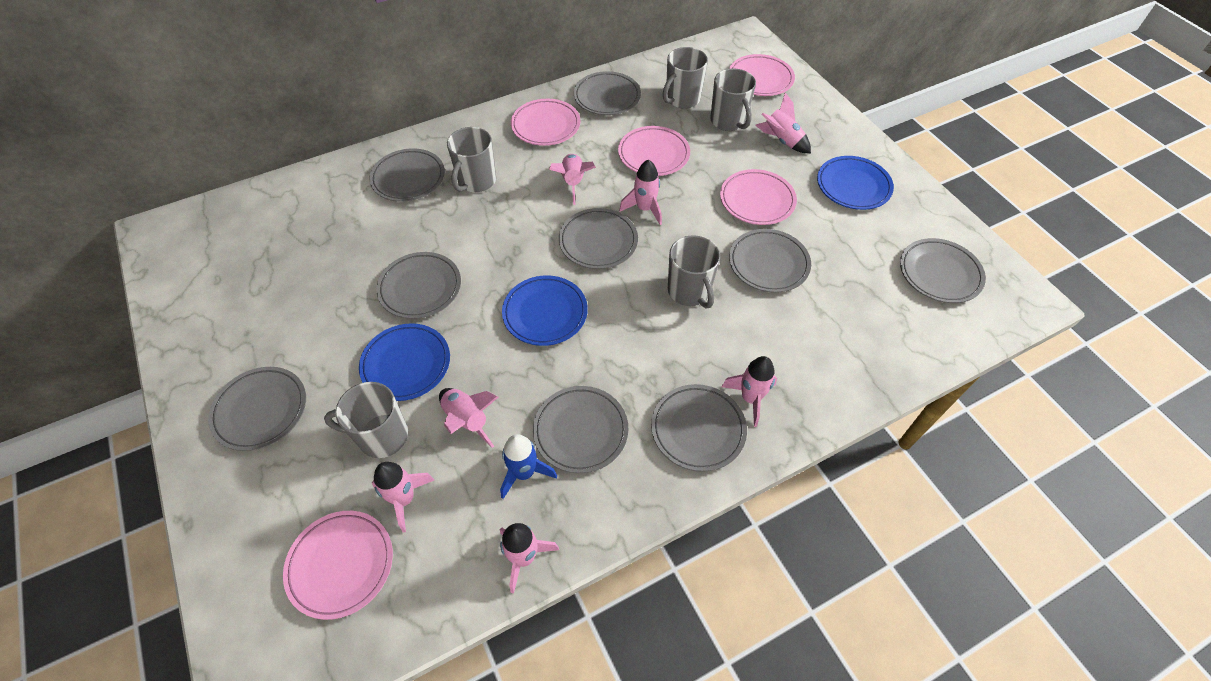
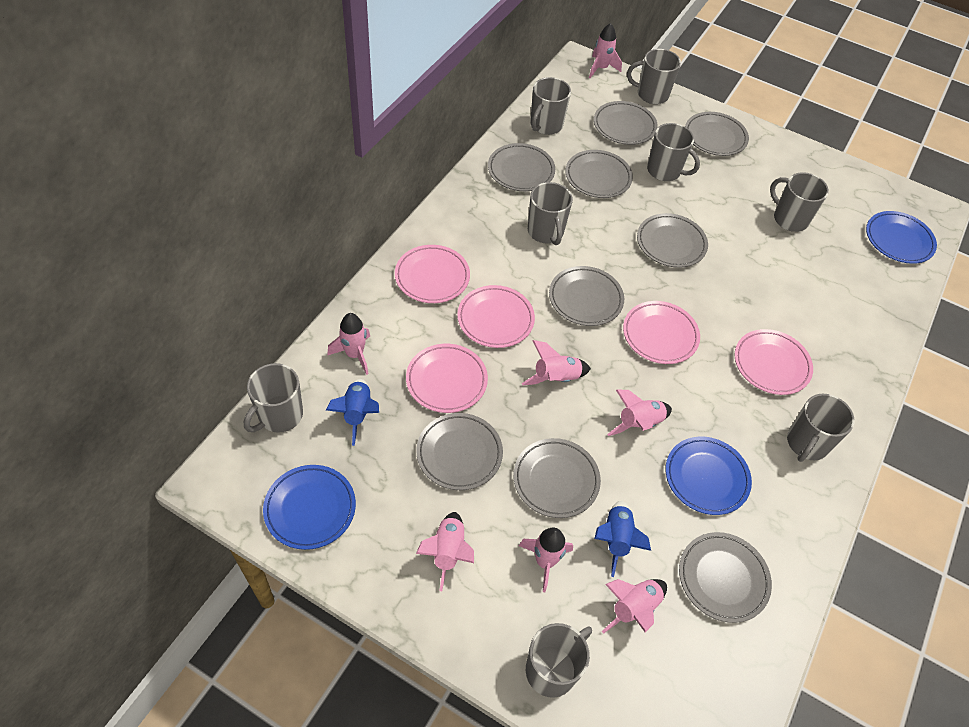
blue rocket: 1 -> 2
grey mug: 5 -> 8

